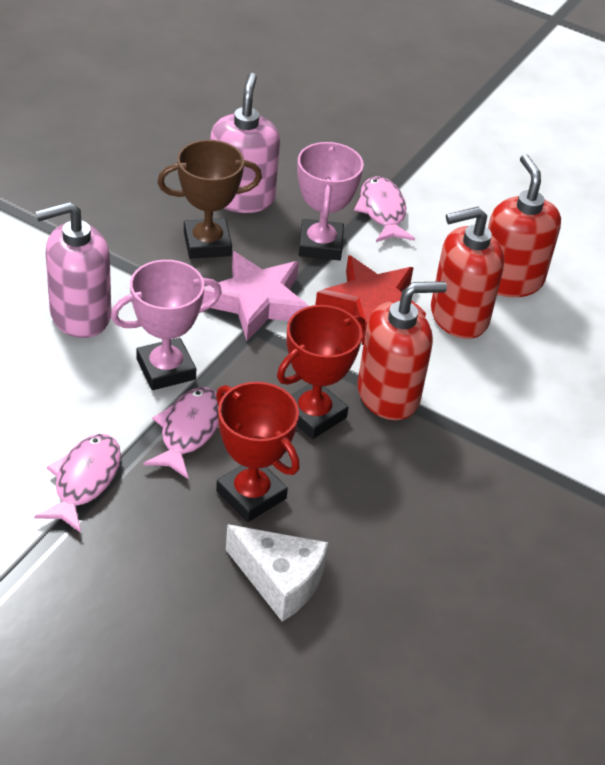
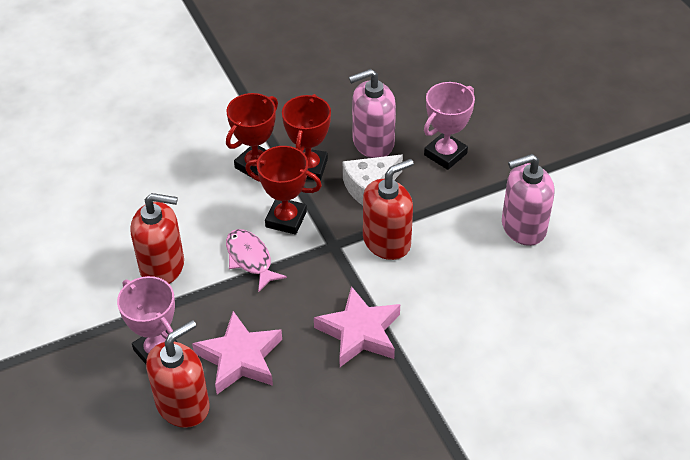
brown trophy: 1 -> 0
pink fish: 3 -> 1
pink star: 1 -> 2
red star: 1 -> 0
red trophy: 2 -> 3

